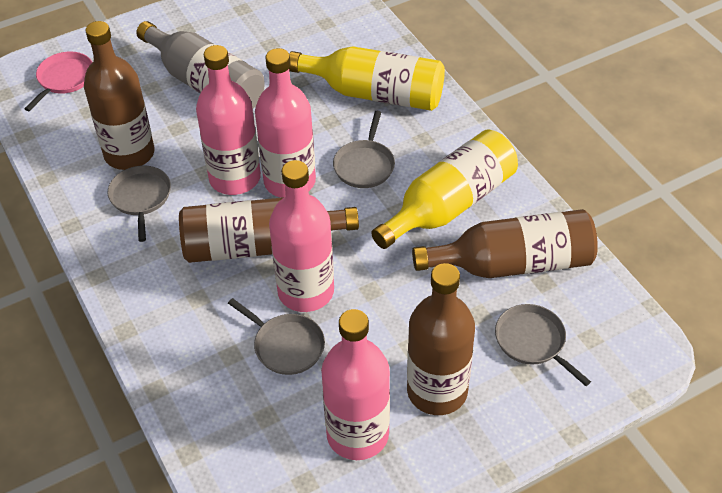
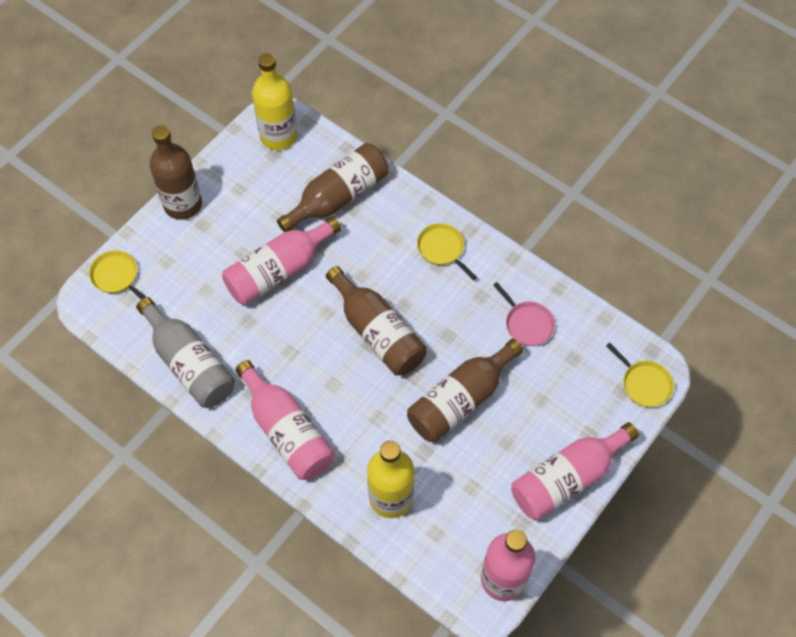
grey pan: 4 -> 0
yellow pan: 0 -> 3

